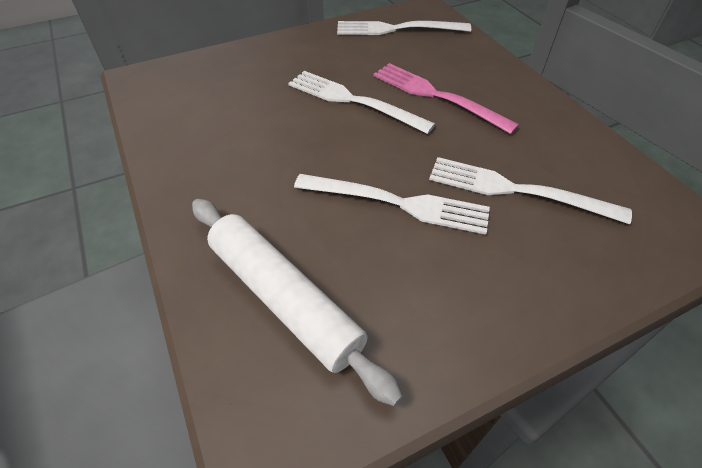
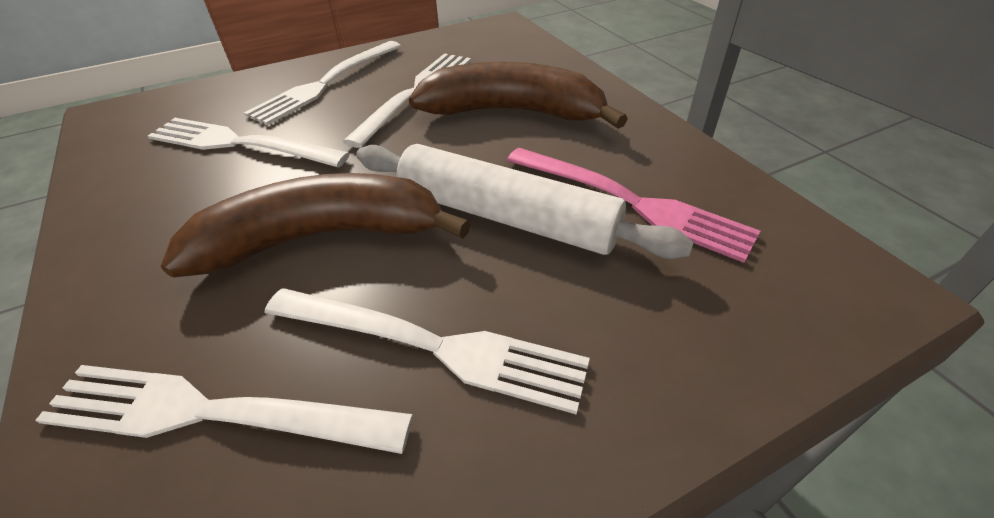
brown banana: 0 -> 2
white fork: 4 -> 5

